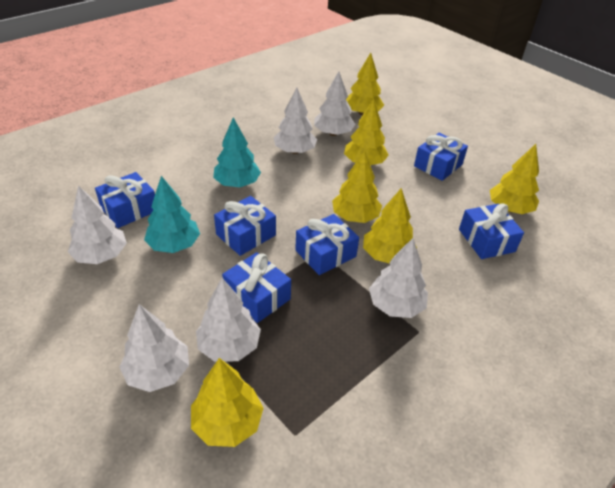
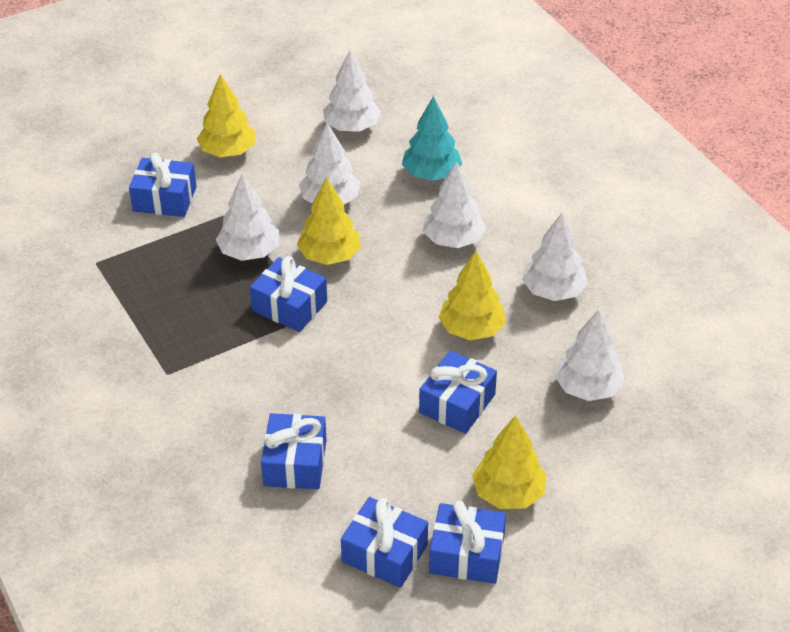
turquoise tree: 2 -> 1
yellow tree: 6 -> 4

